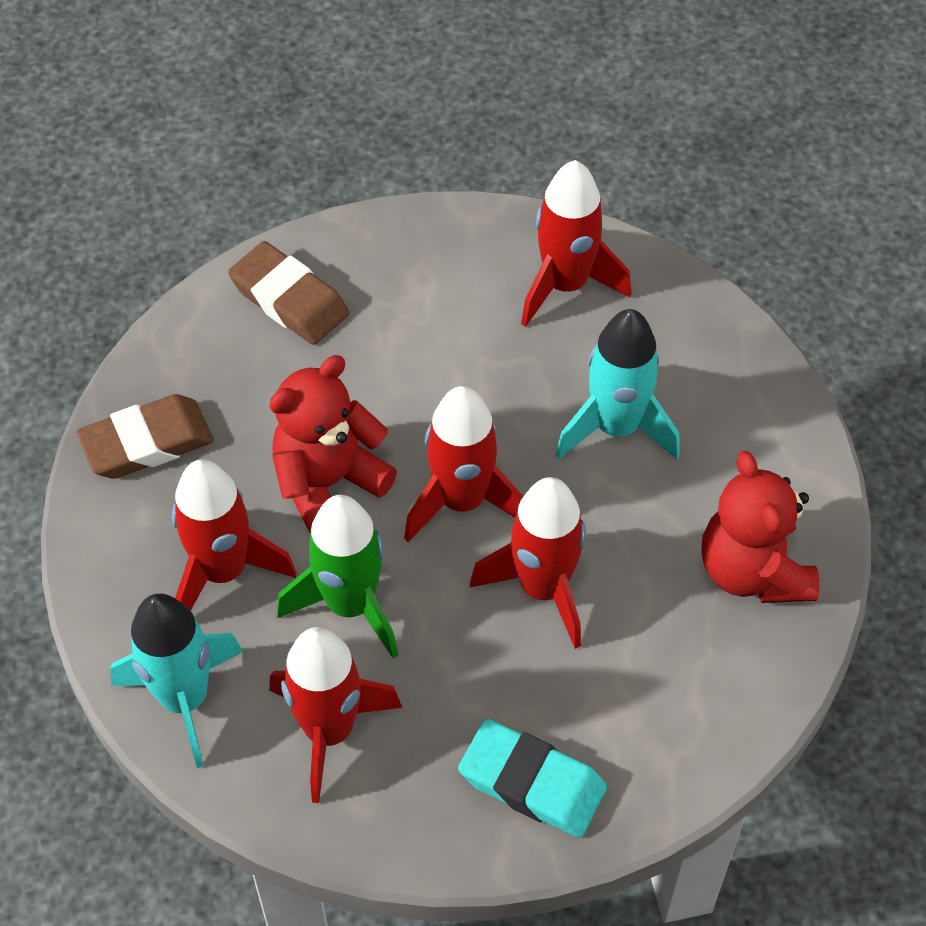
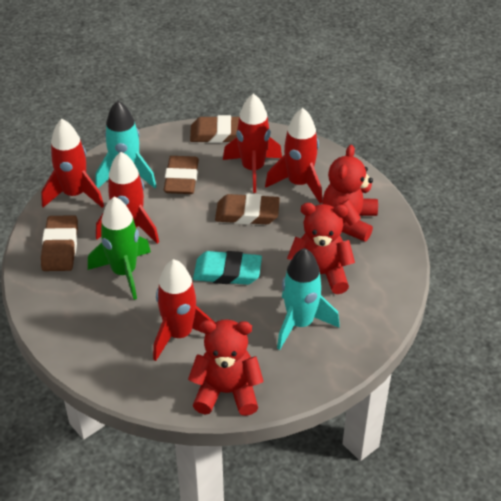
brown eraser: 2 -> 4
red teddy bear: 2 -> 3

